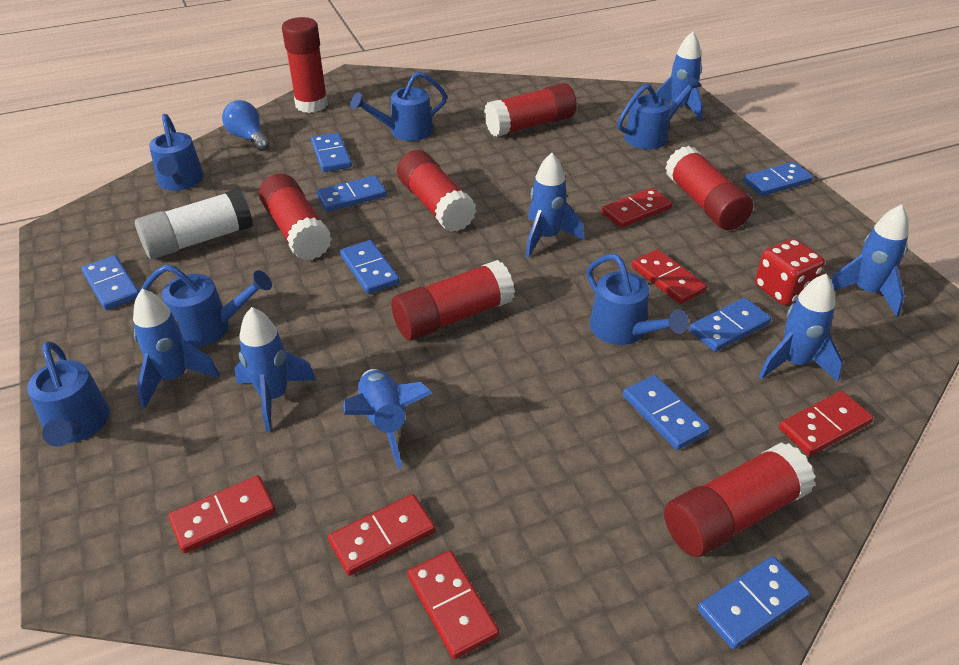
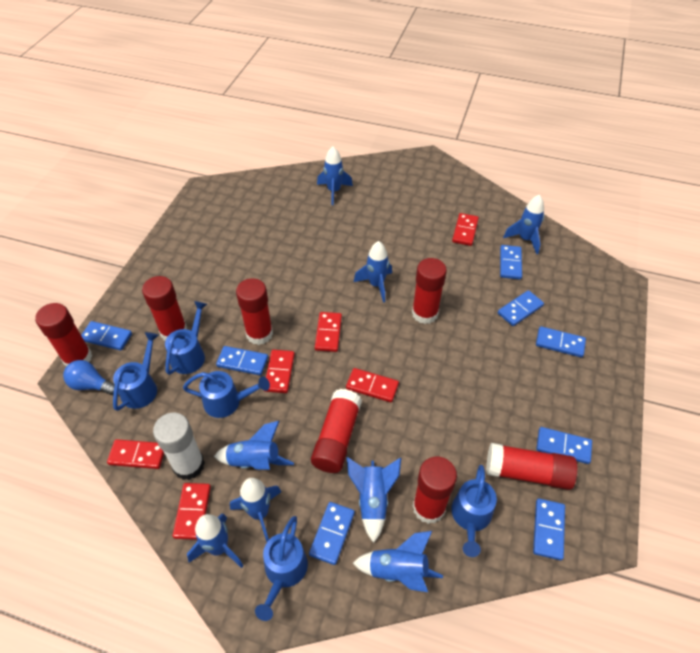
blue rocket: 7 -> 8
blue watering can: 6 -> 5
red dice: 1 -> 0

